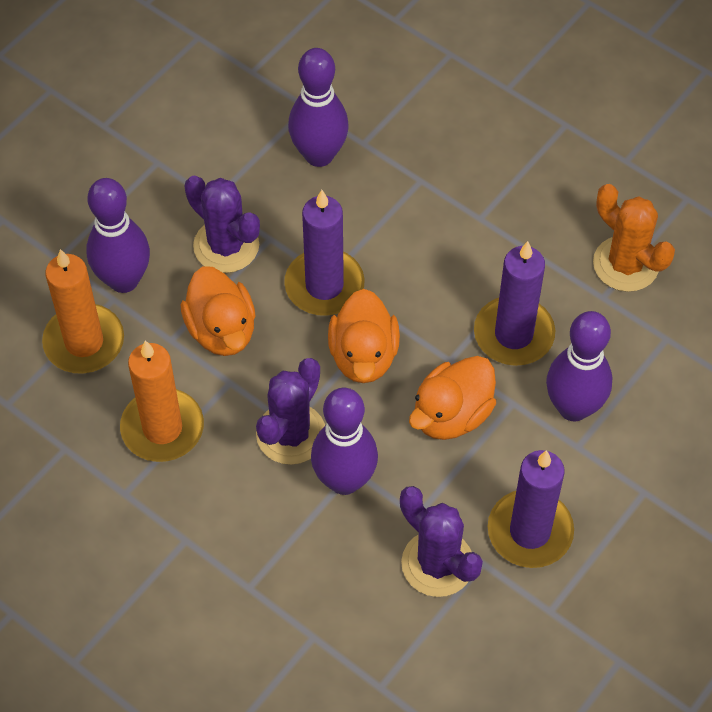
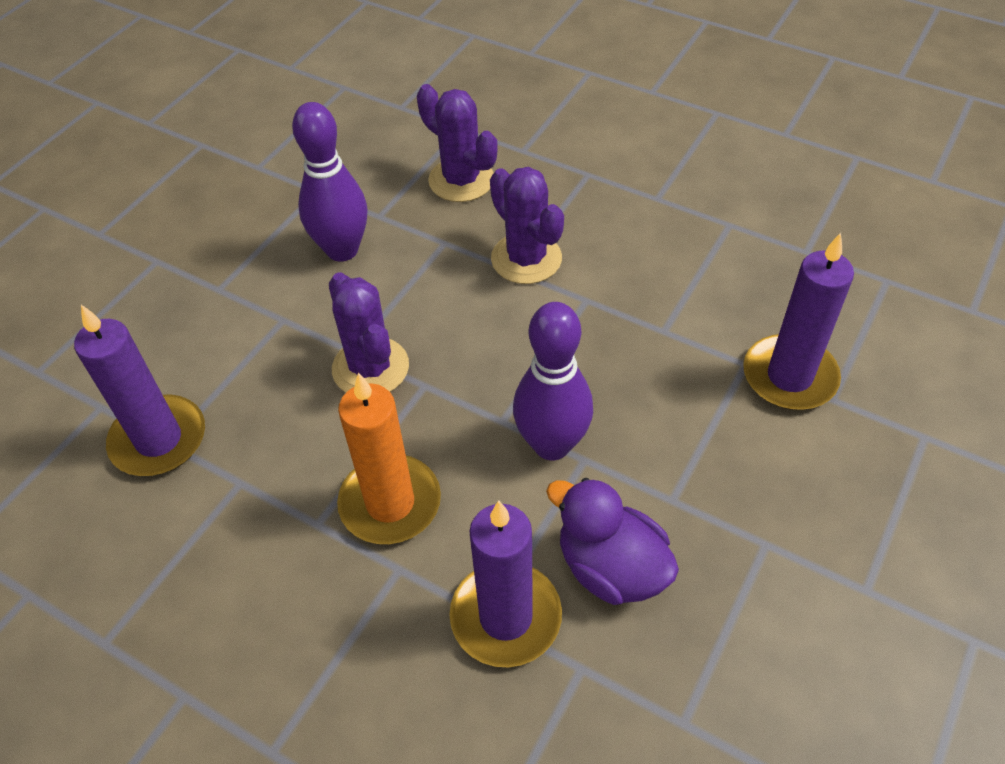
orange cactus: 1 -> 0
orange candle: 2 -> 1
orange duck: 3 -> 0
purple bowling pin: 4 -> 2
purple duck: 0 -> 1

